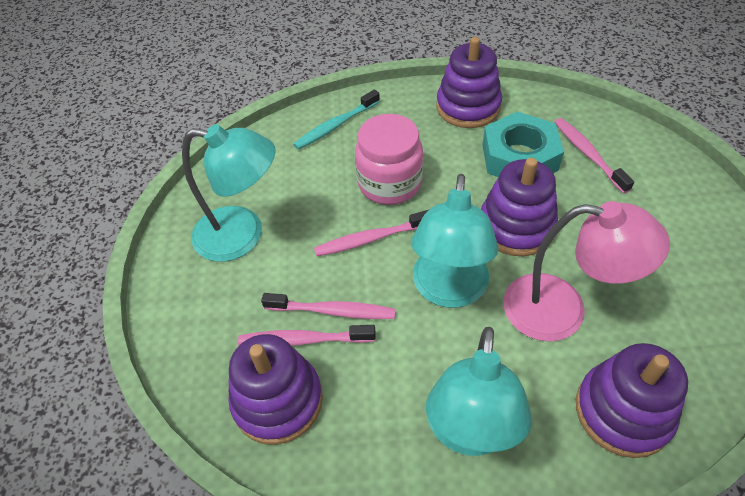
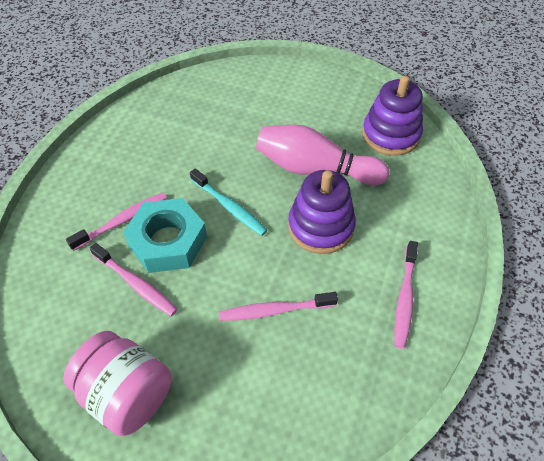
pink bowling pin: 0 -> 1
pink lamp: 1 -> 0
purple stacking toy: 4 -> 2
turquoise lamp: 3 -> 0

